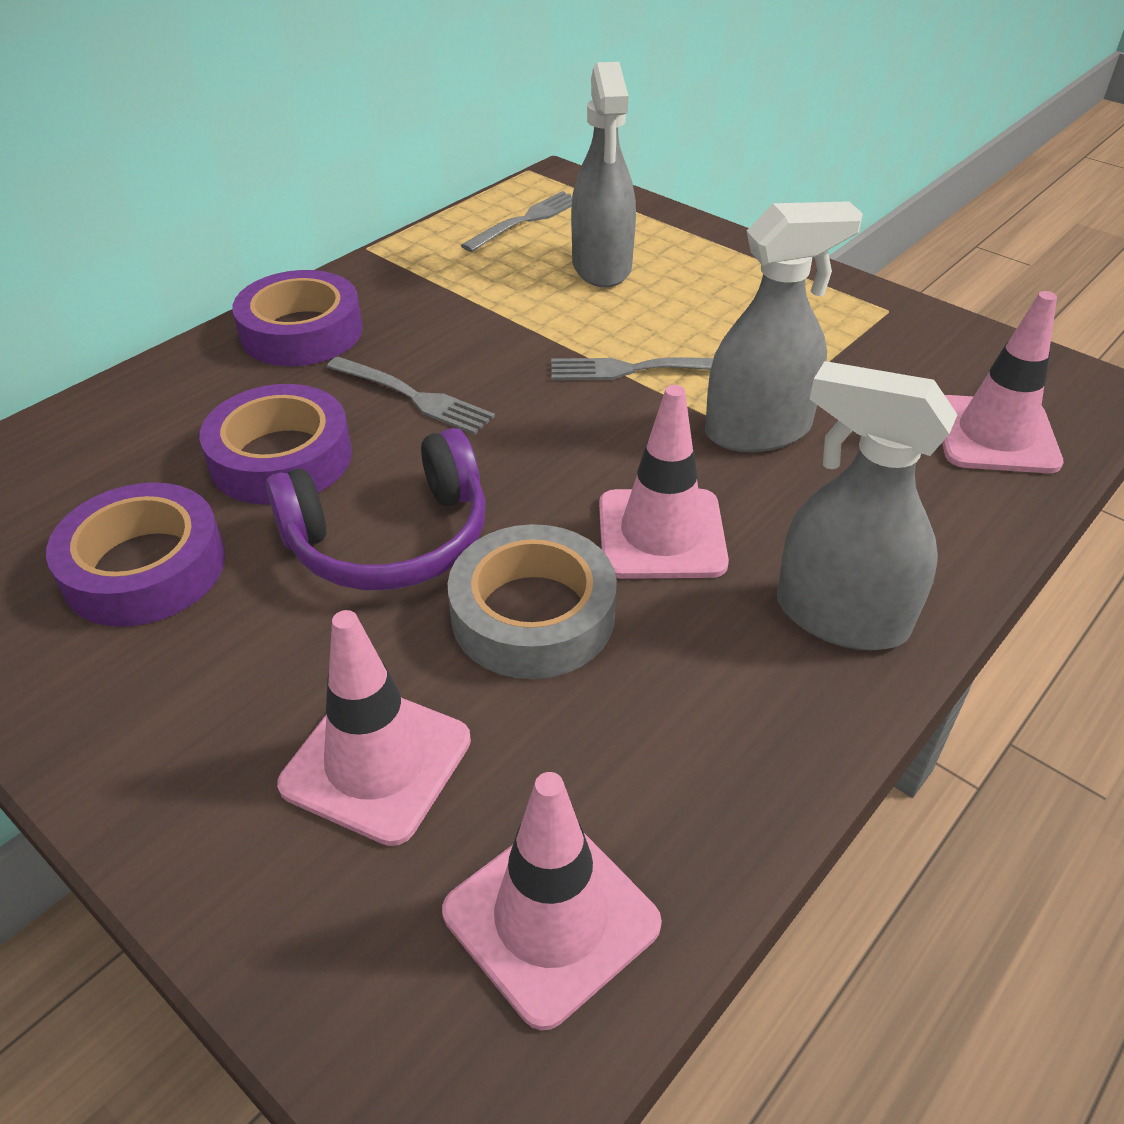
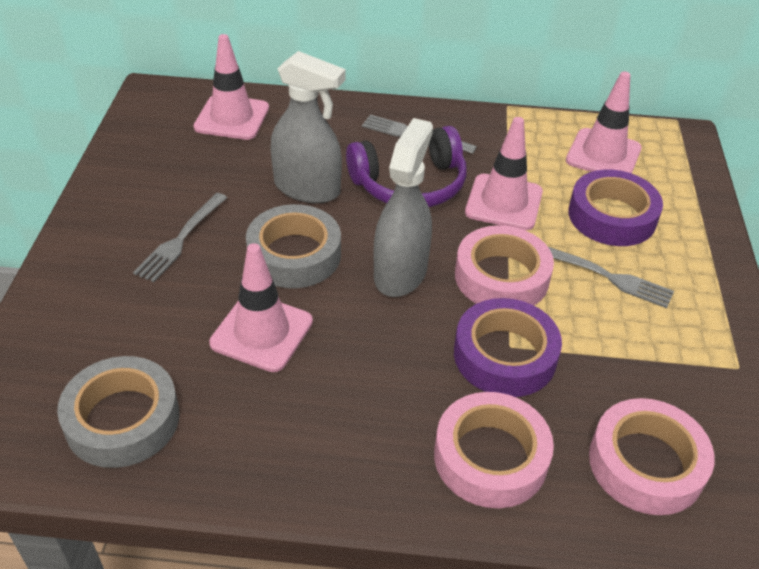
grey spray bottle: 3 -> 2
grey tape: 1 -> 2
pink tape: 0 -> 3
purple tape: 3 -> 2

